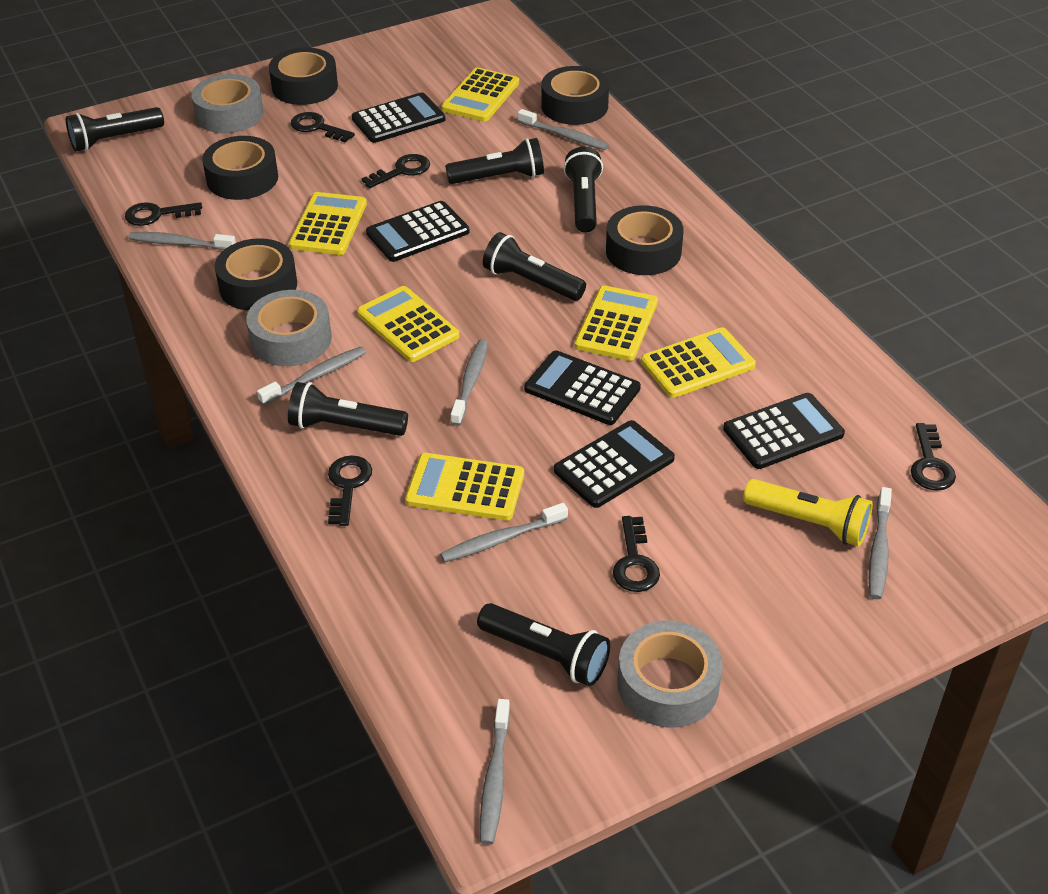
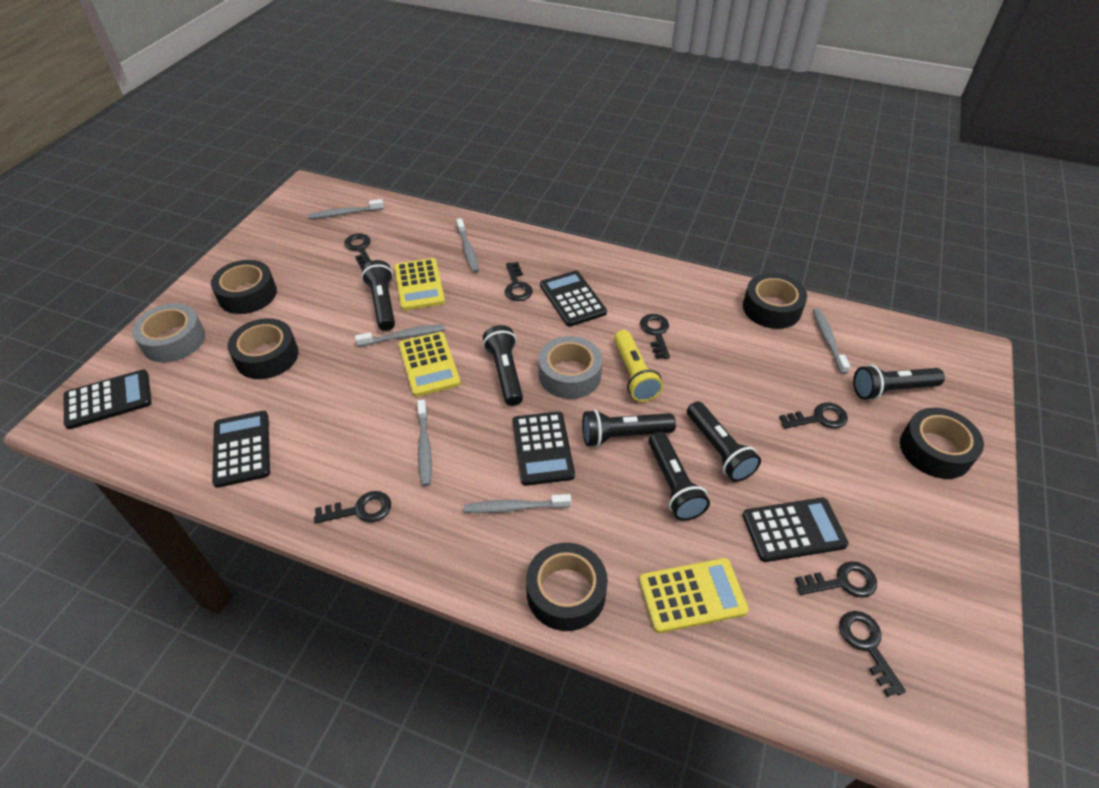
black key: 6 -> 7
grey tape: 3 -> 2
grey toothbrush: 7 -> 6
yellow calculator: 6 -> 3

